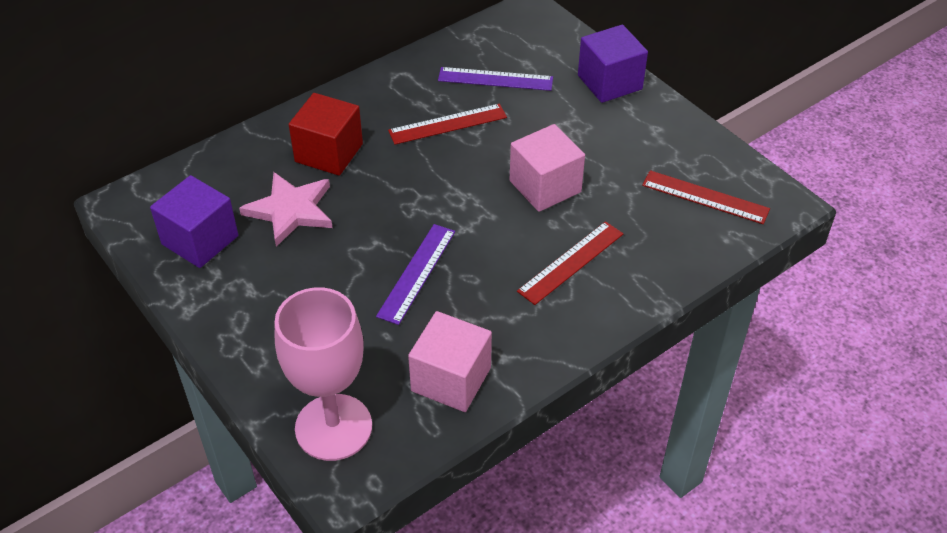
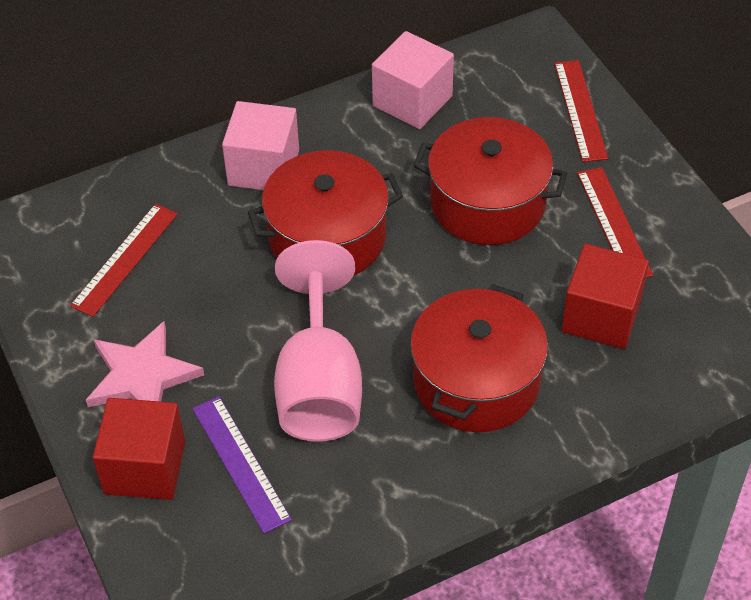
purple cube: 2 -> 0
purple ruler: 2 -> 1
red cube: 1 -> 2
red pot: 0 -> 3

